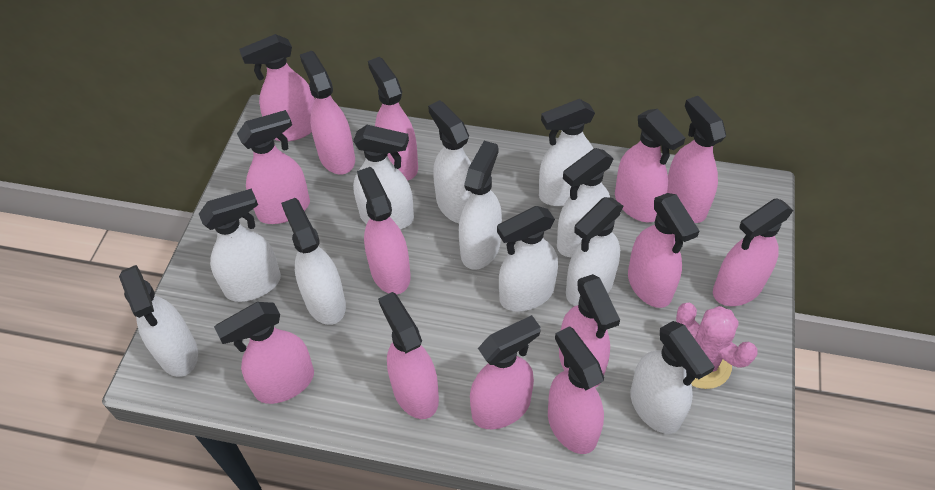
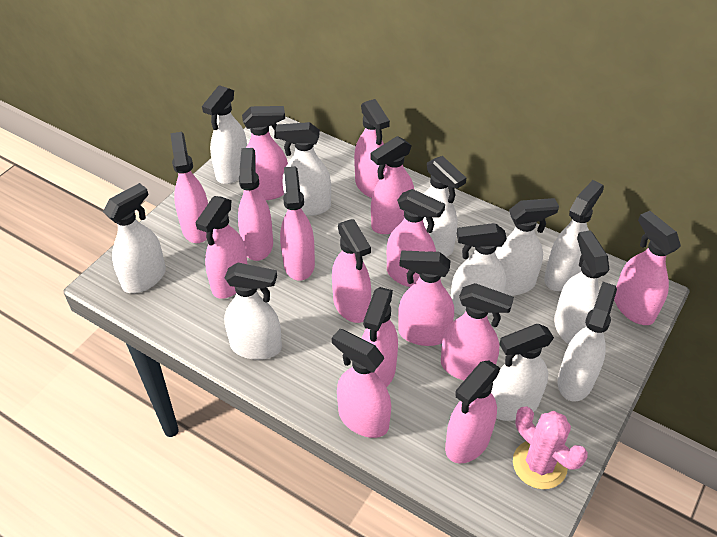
pink spray bottle: 14 -> 15

